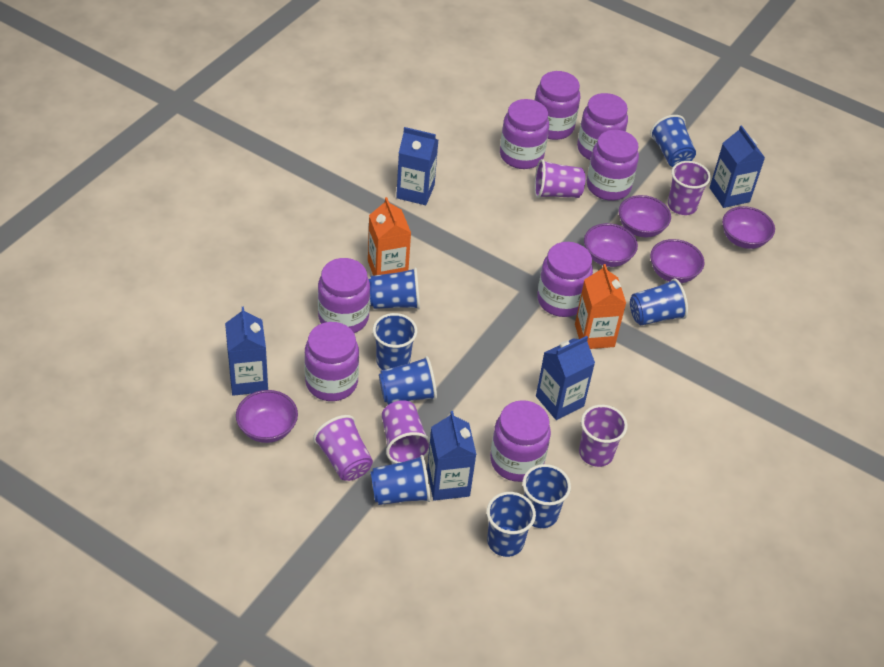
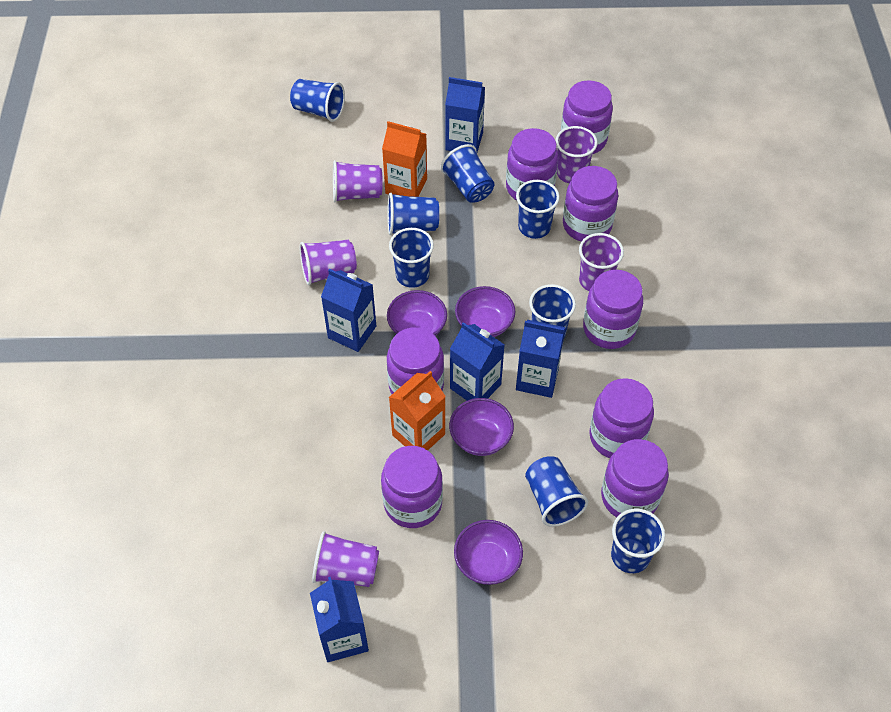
purple bowl: 5 -> 4

